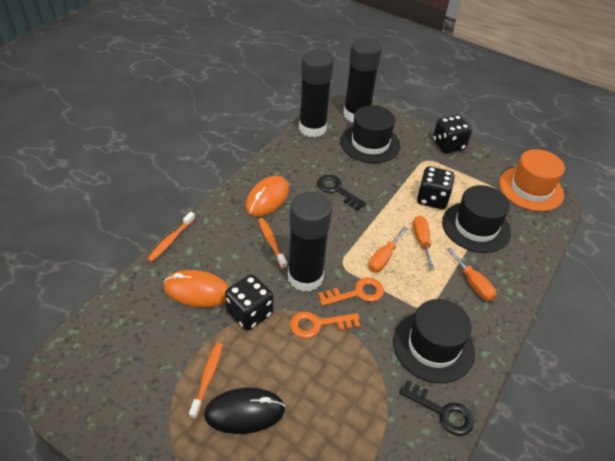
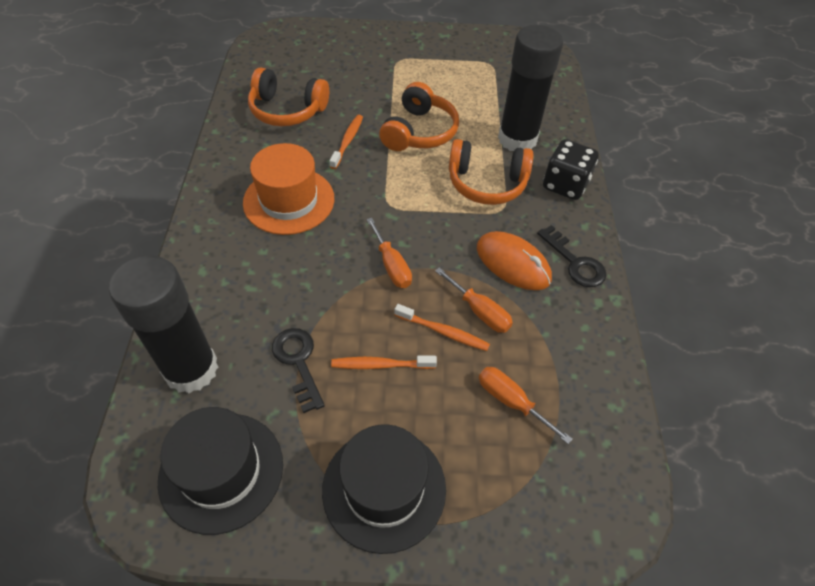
black dice: 3 -> 1
black glue stick: 3 -> 2
black hat: 3 -> 2
black mouse: 1 -> 0
orange headphones: 0 -> 3
orange key: 2 -> 0
orange mouse: 2 -> 1

